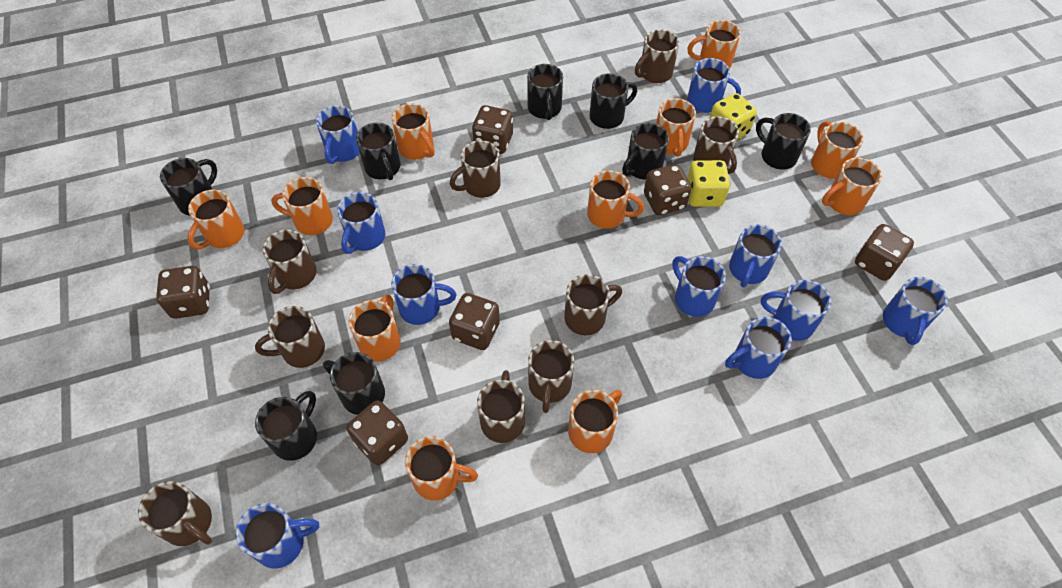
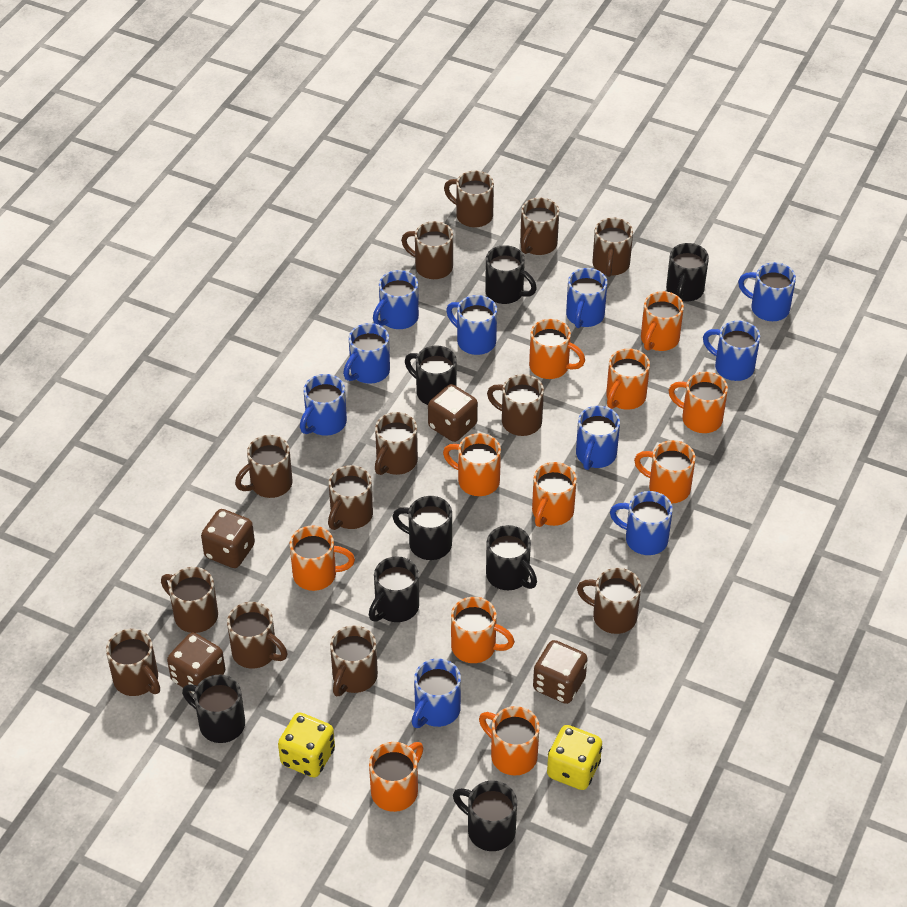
brown dice: 6 -> 4
brown mug: 9 -> 13

